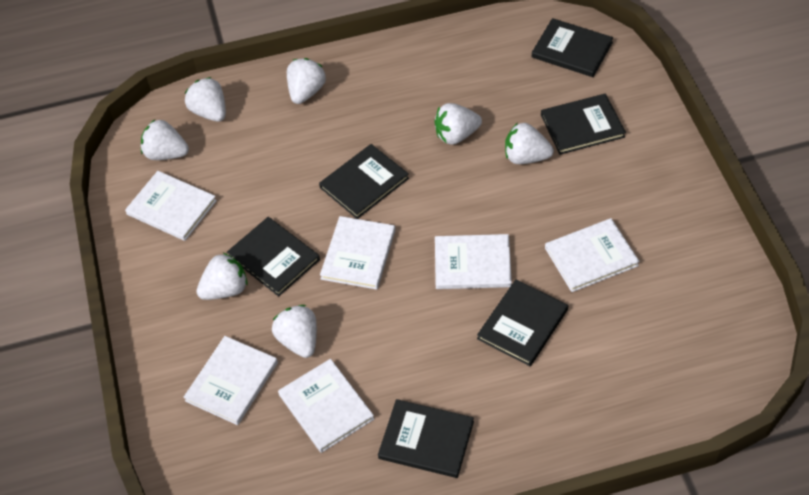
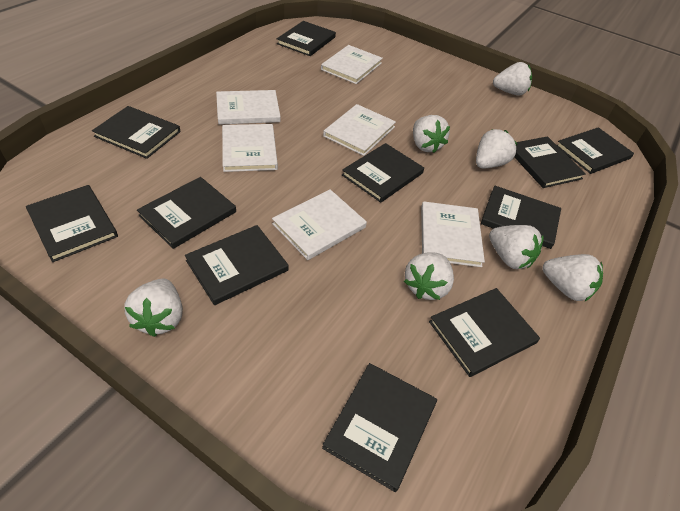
black book: 6 -> 11

